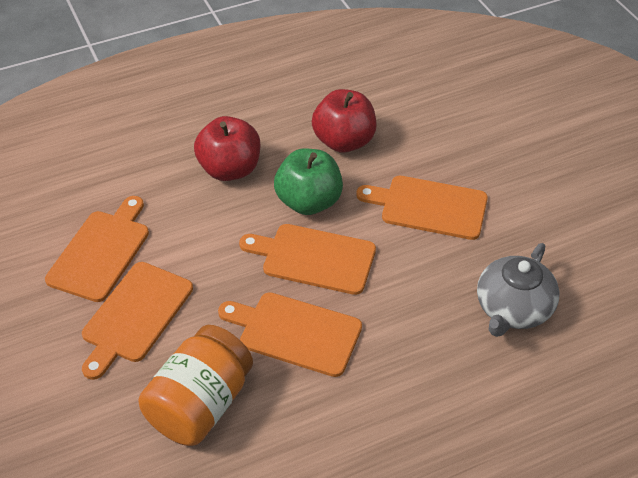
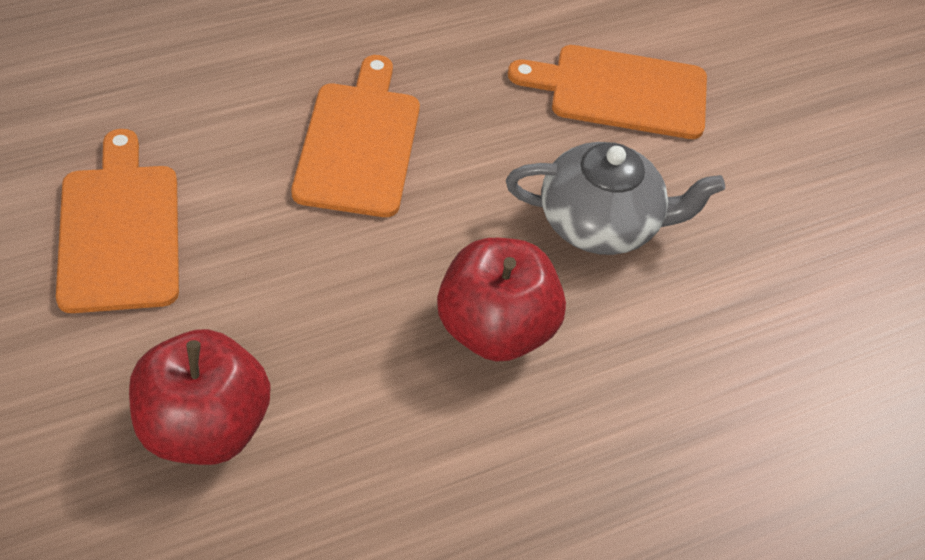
green apple: 1 -> 0
orange cutting board: 5 -> 3
orange jar: 1 -> 0

